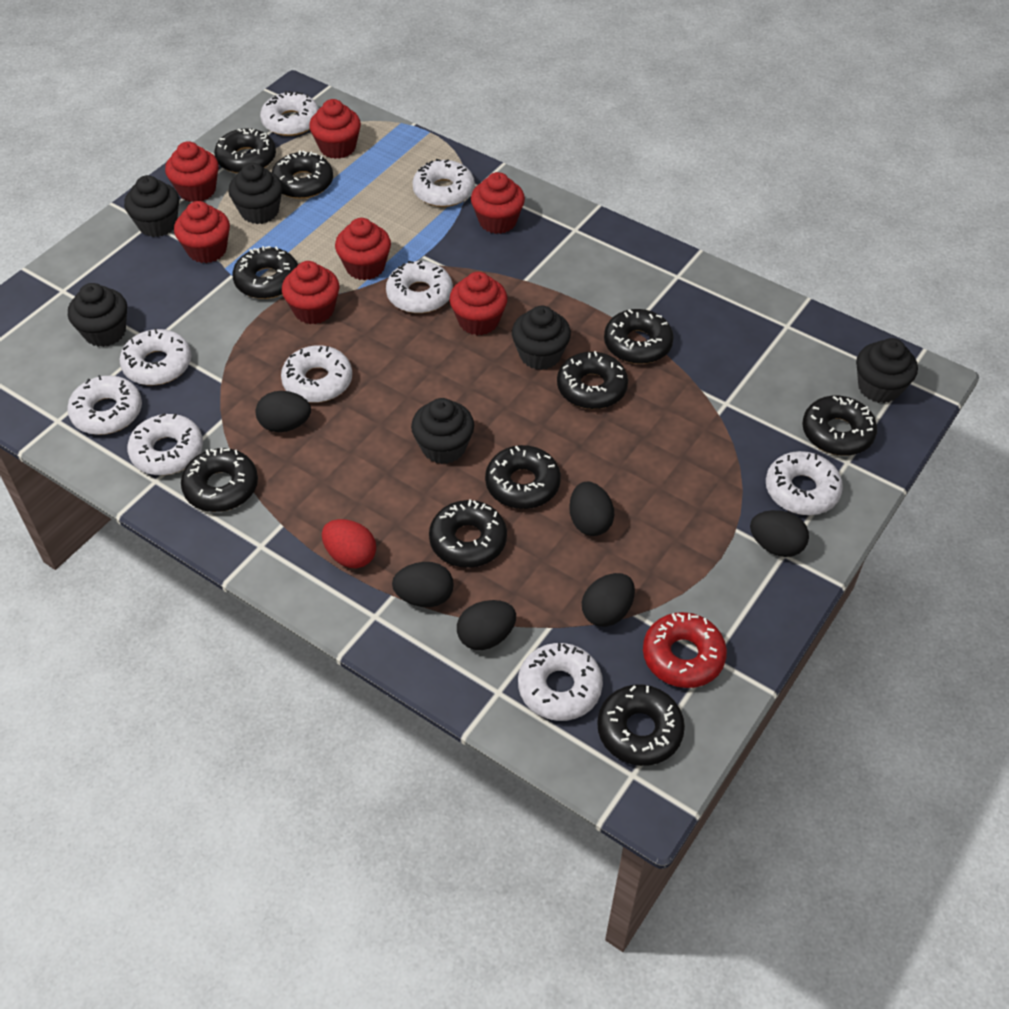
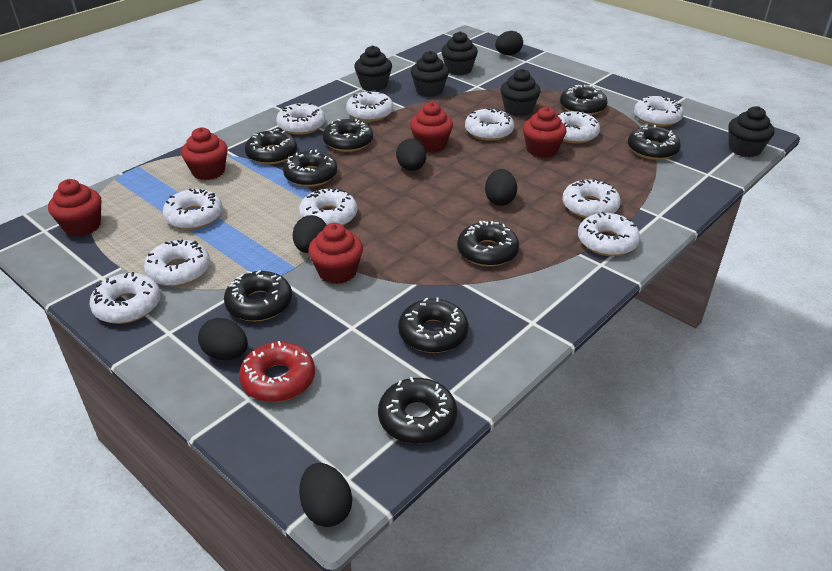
black cupcake: 6 -> 5
black donut: 10 -> 9
red cupcake: 7 -> 5
red egg: 1 -> 0
white donut: 9 -> 11

